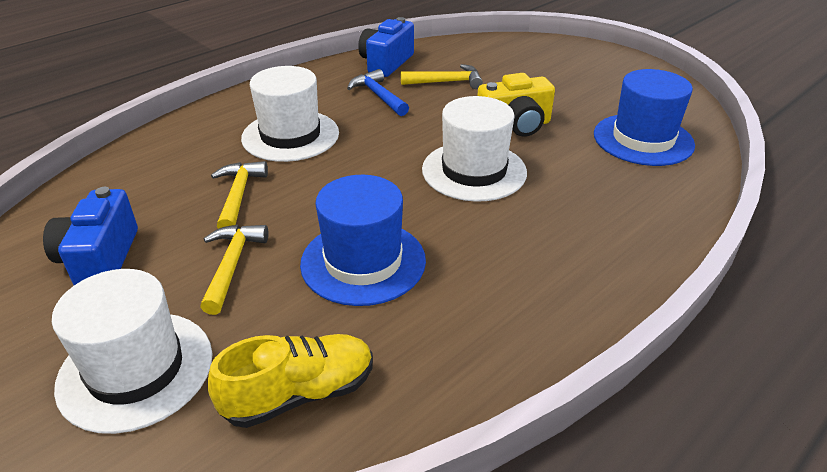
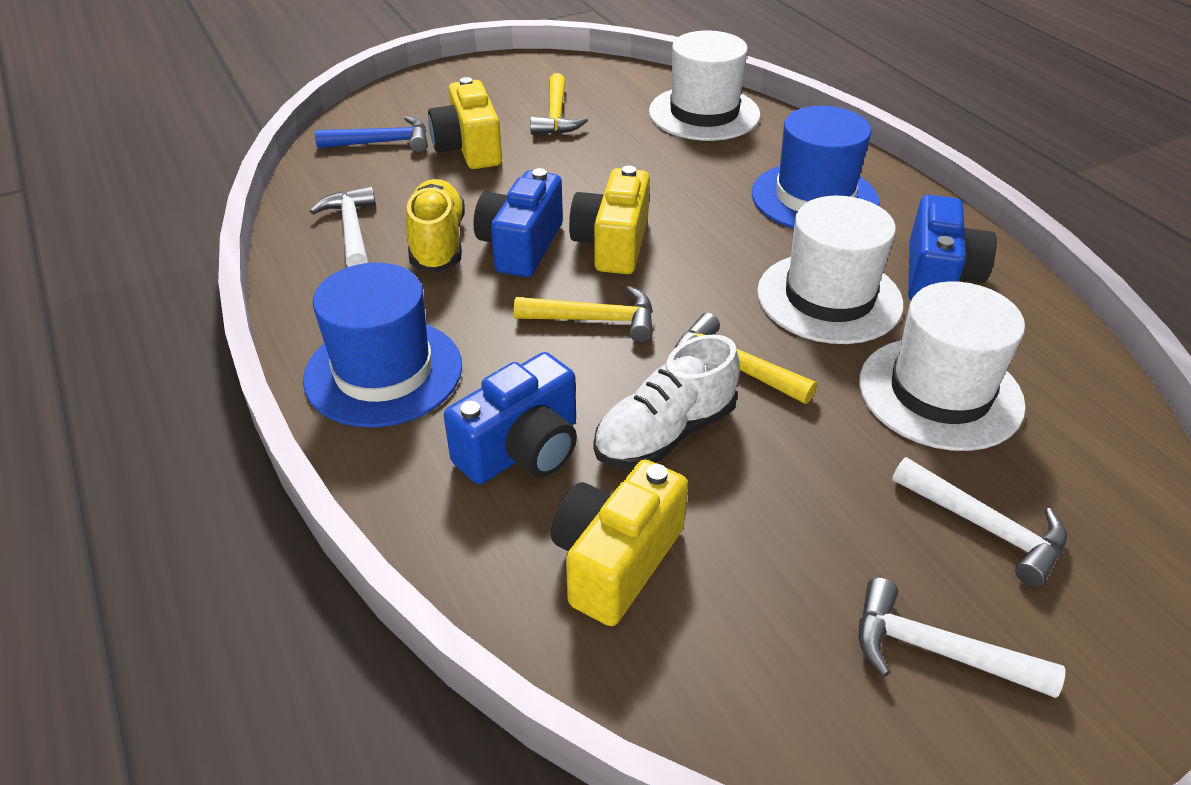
blue camera: 2 -> 3
white hammer: 0 -> 3
white shoe: 0 -> 1
yellow camera: 1 -> 3

